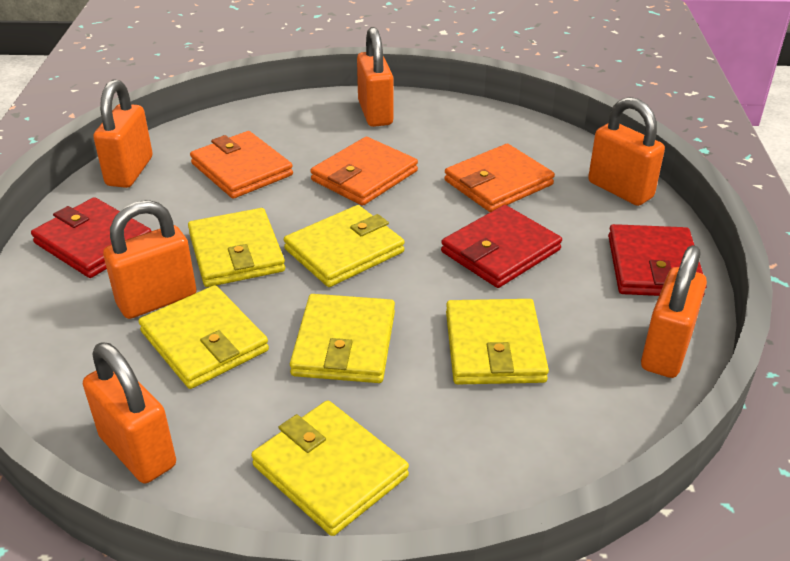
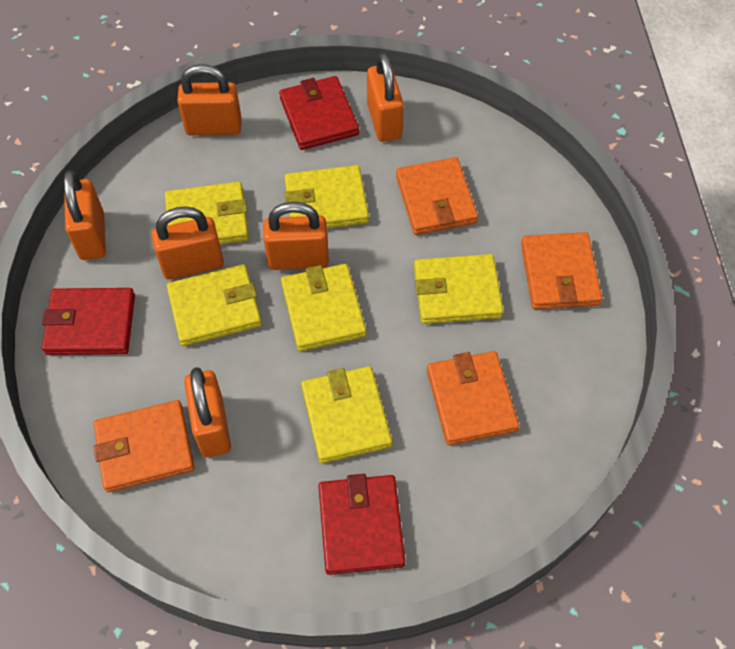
orange wallet: 3 -> 4

